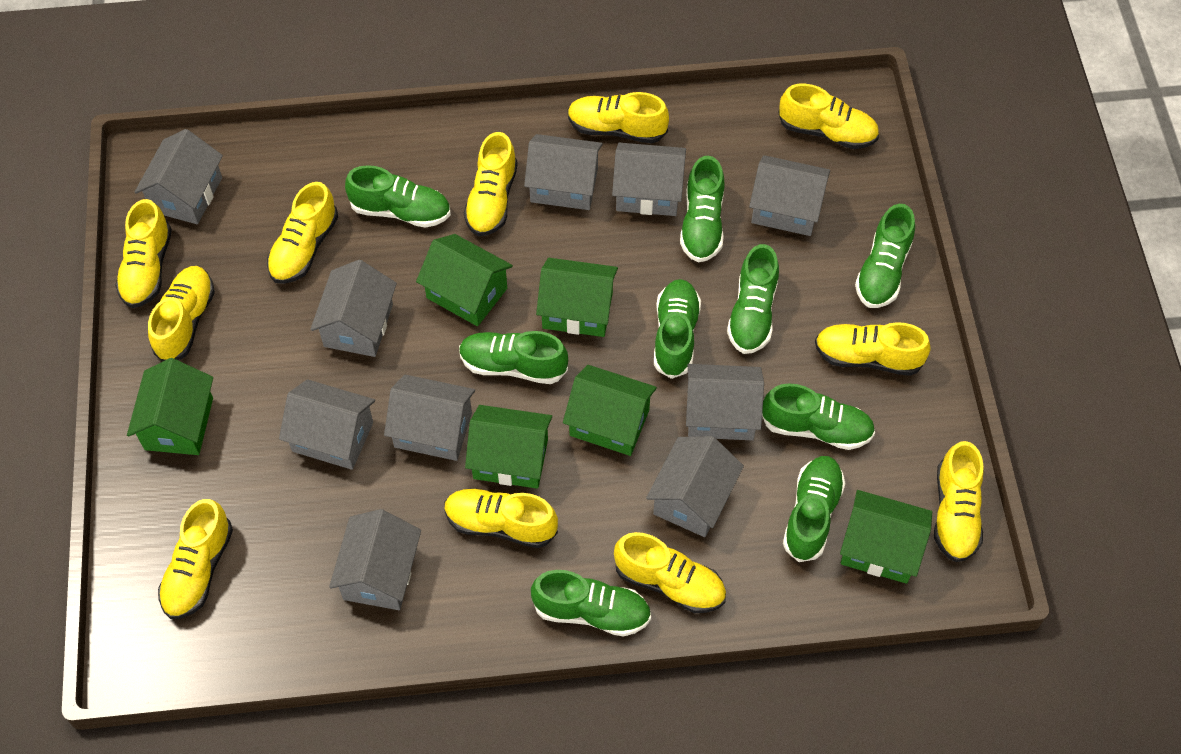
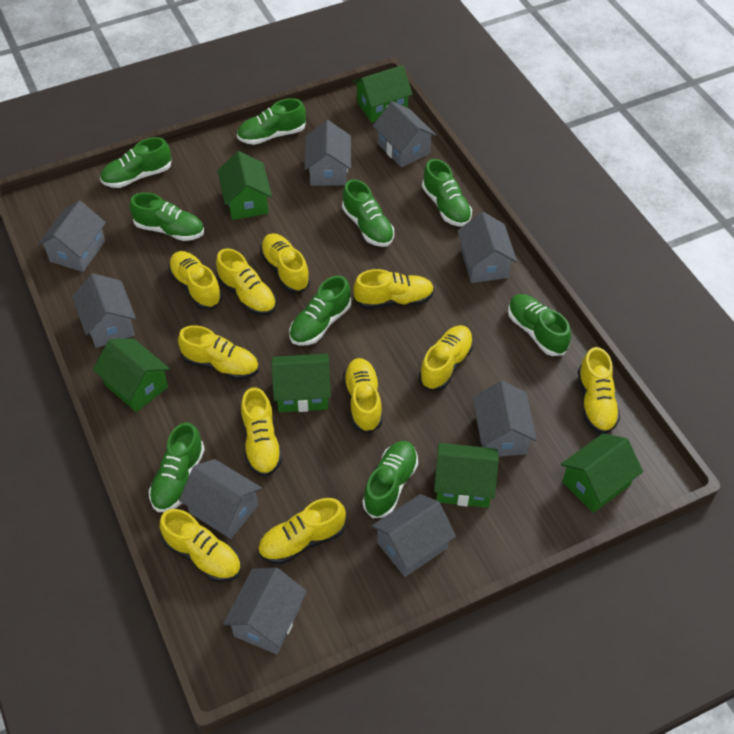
grey house: 10 -> 9

